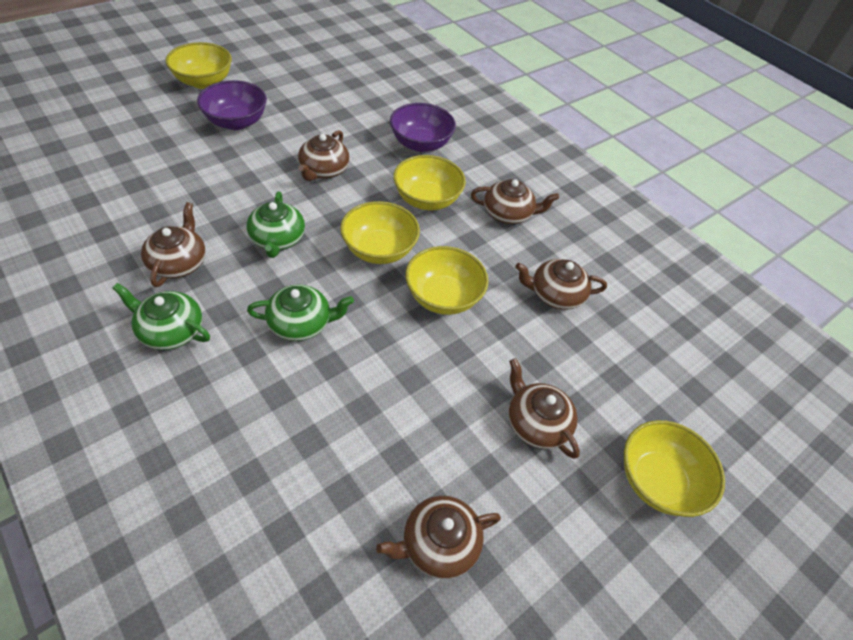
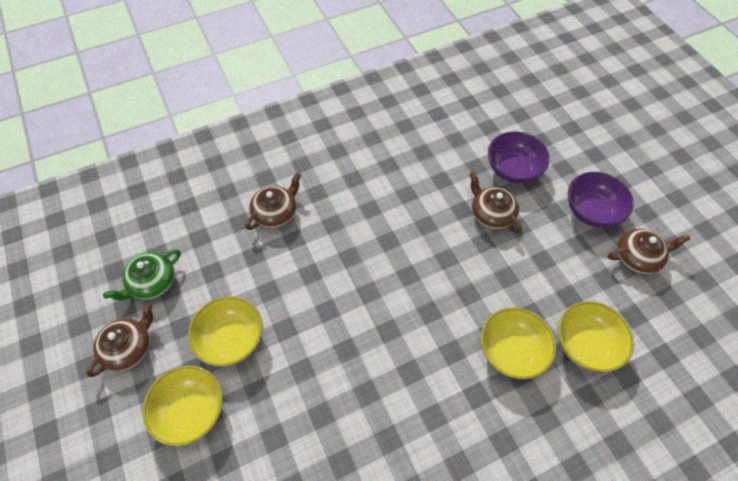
brown teapot: 6 -> 4
green teapot: 3 -> 1
yellow bowl: 5 -> 4

